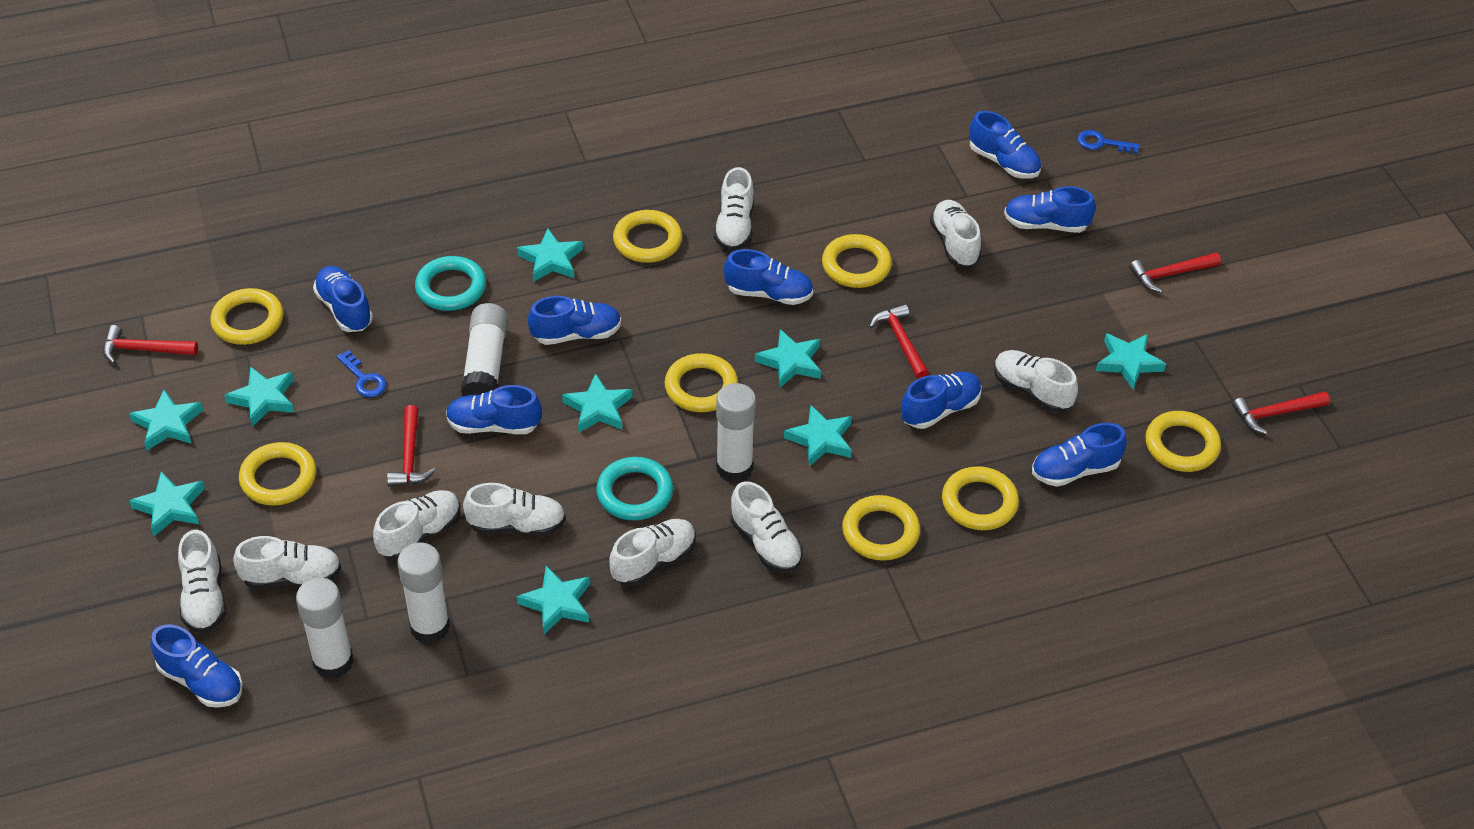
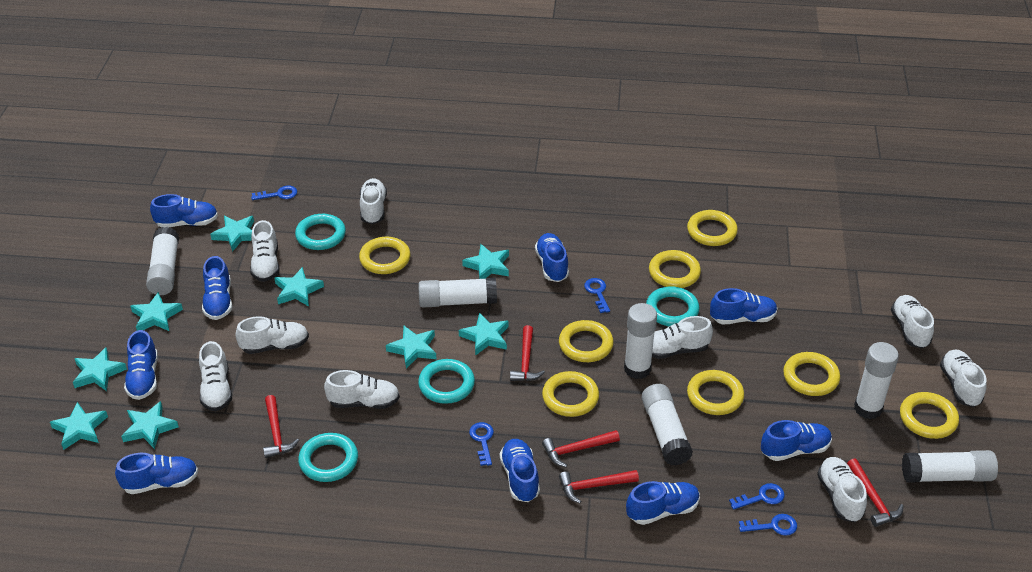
blue key: 2 -> 5
turquoise ring: 2 -> 4
white glue stick: 4 -> 6

